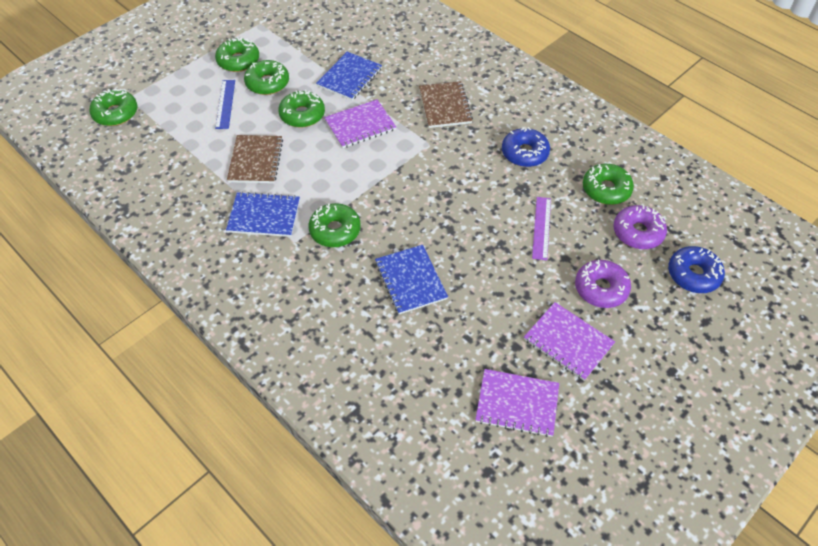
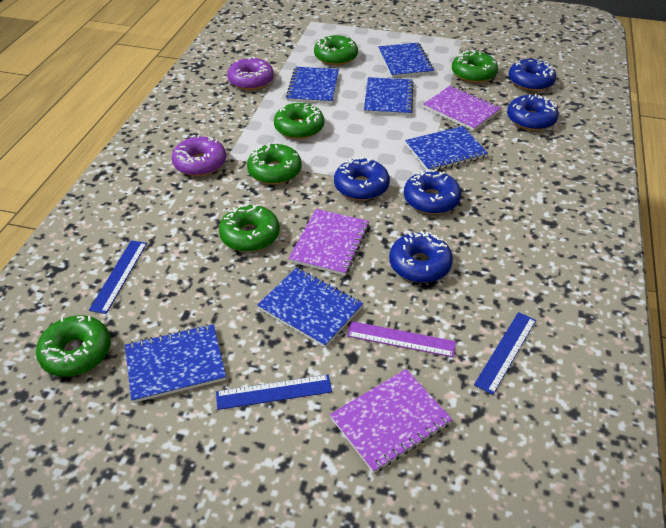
blue donut: 2 -> 5
blue notebook: 3 -> 6
blue ruler: 1 -> 3
brown notebook: 2 -> 0

